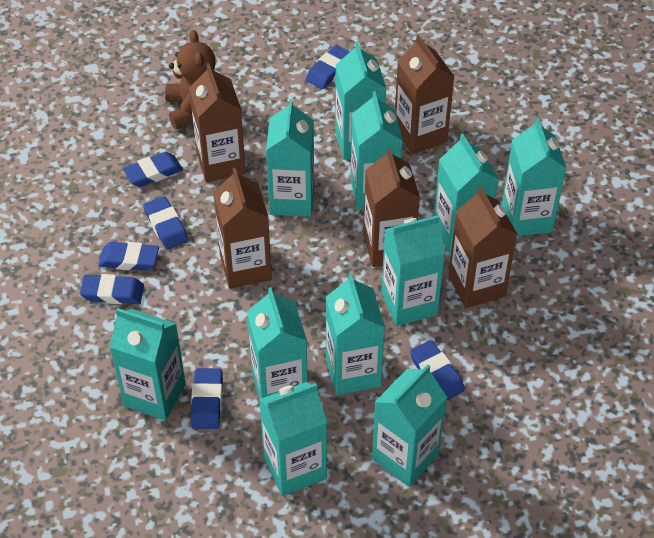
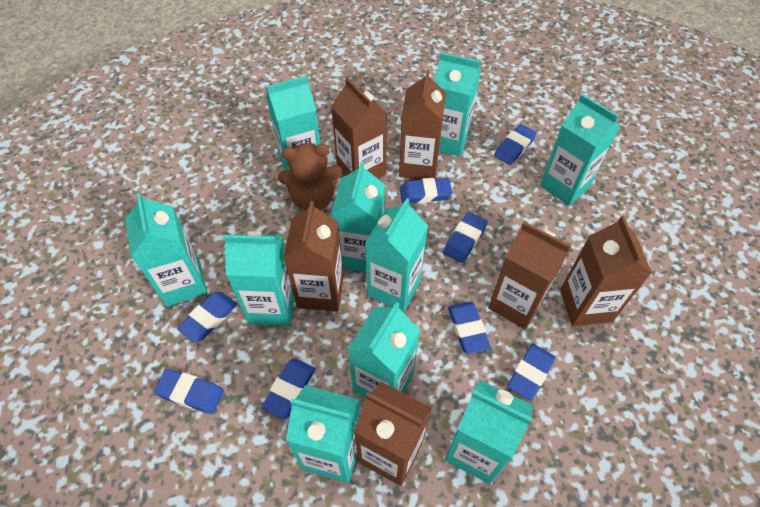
blue eraser: 7 -> 8
brown carton: 5 -> 6
turquoise carton: 11 -> 10

